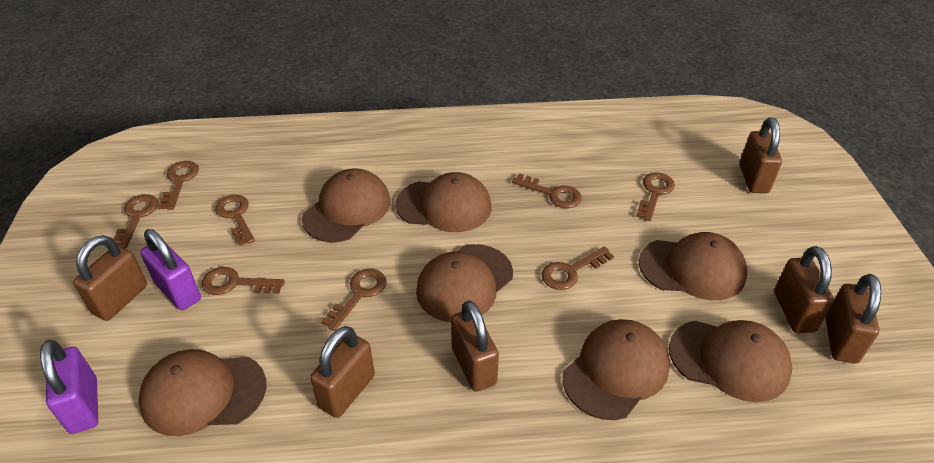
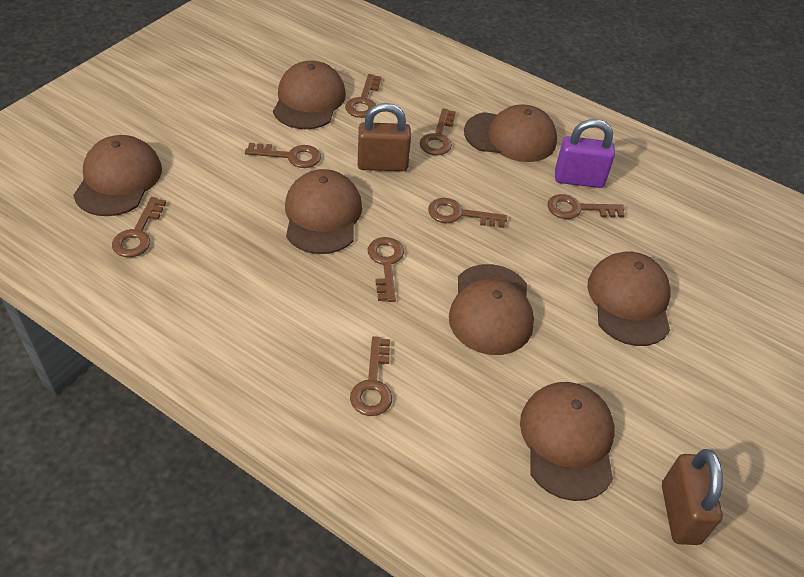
brown padlock: 6 -> 2
purple padlock: 2 -> 1

